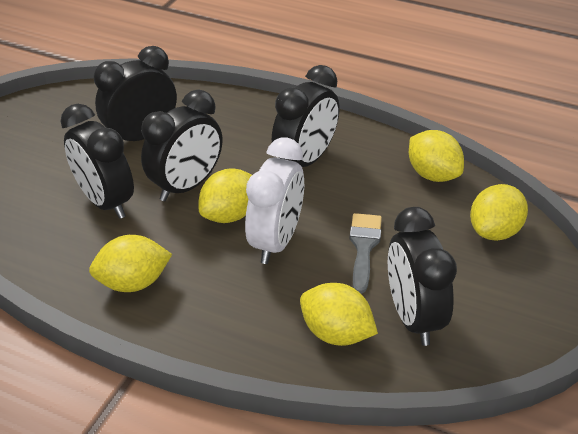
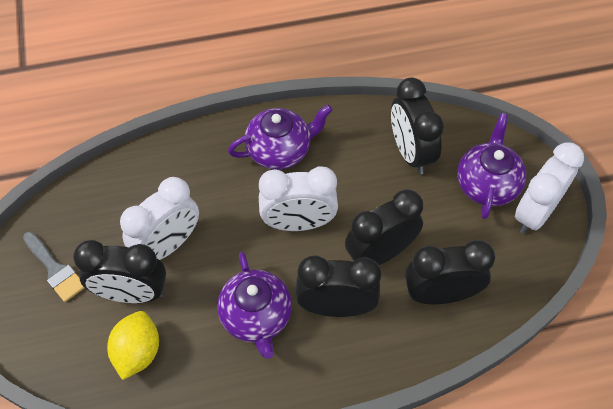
purple teapot: 0 -> 3
white clock: 1 -> 3
yellow lemon: 5 -> 1

